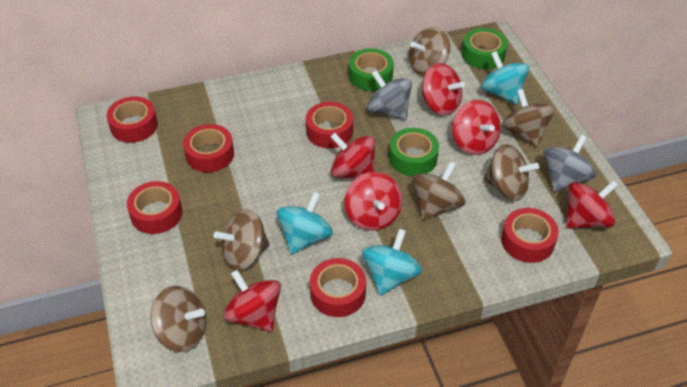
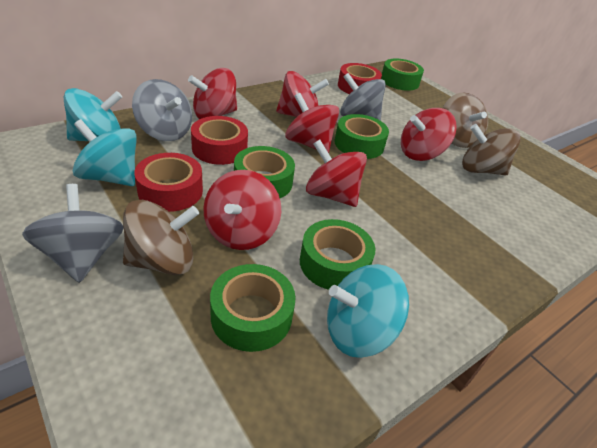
brown spinning top: 6 -> 3
green tape: 3 -> 5
grey spinning top: 2 -> 3
red tape: 6 -> 3

